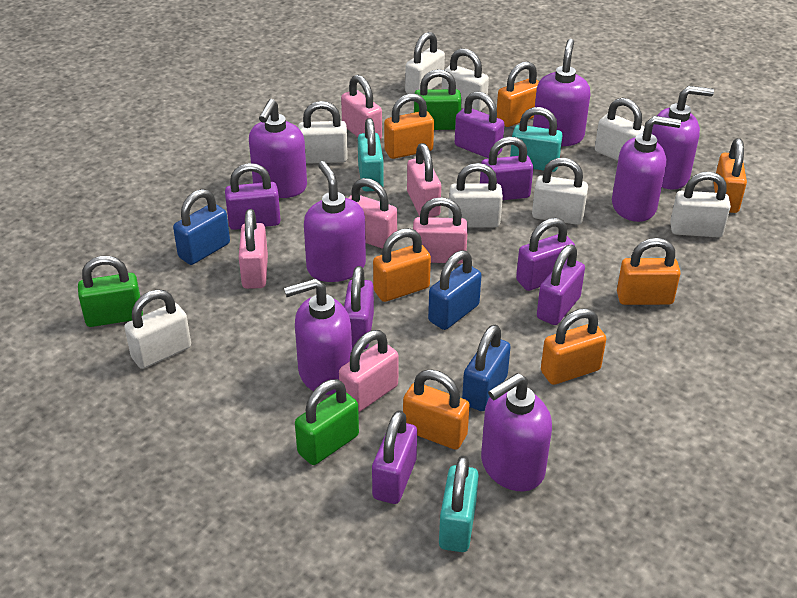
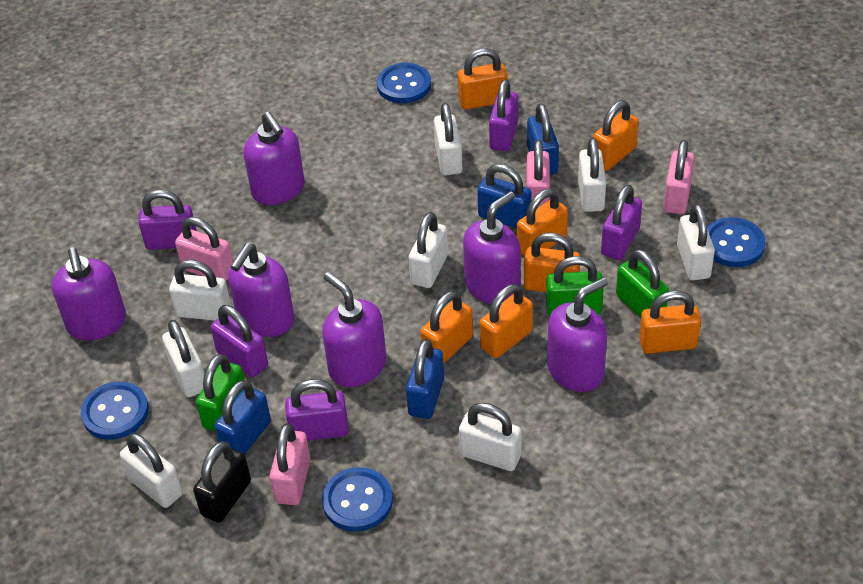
black padlock: 0 -> 1
blue button: 0 -> 4
blue padlock: 3 -> 4
pink padlock: 6 -> 4
purple padlock: 7 -> 5
purple soap dispenser: 7 -> 6
turquoise padlock: 3 -> 0

